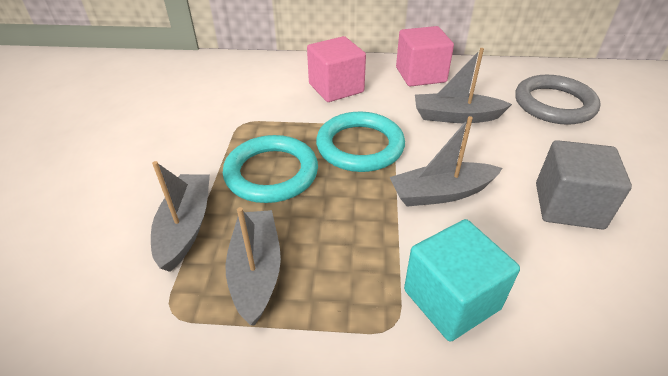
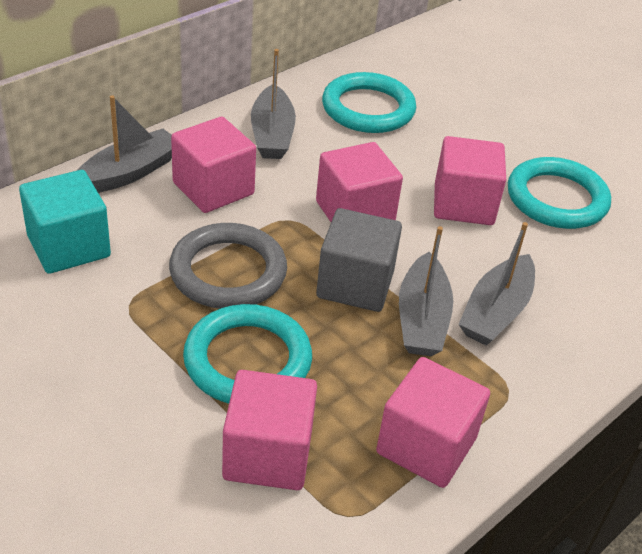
pink cube: 2 -> 5
turquoise ring: 2 -> 3

